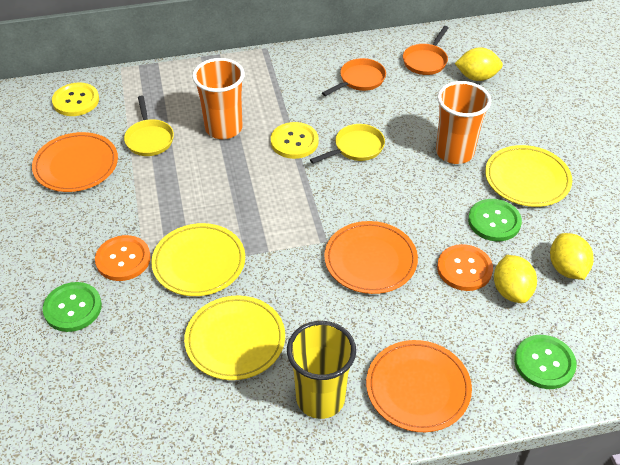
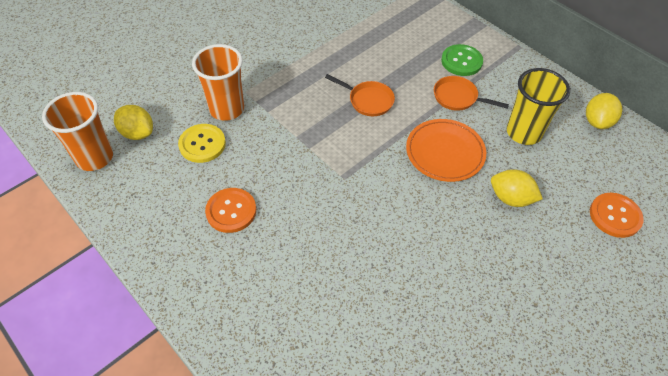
green button: 3 -> 1
orange plate: 3 -> 1
yellow button: 2 -> 1
yellow pan: 2 -> 0
yellow plate: 3 -> 0

